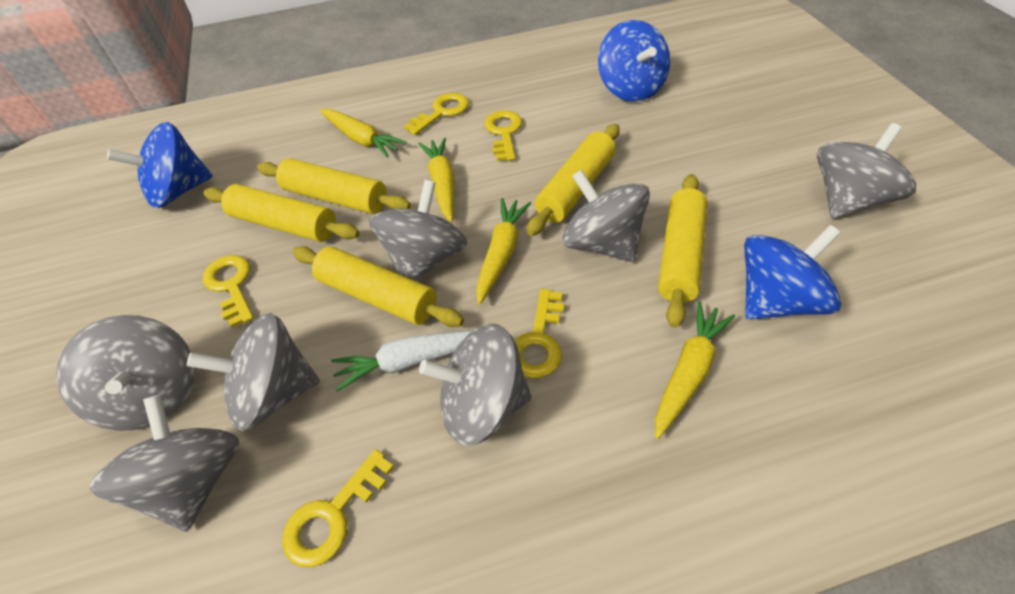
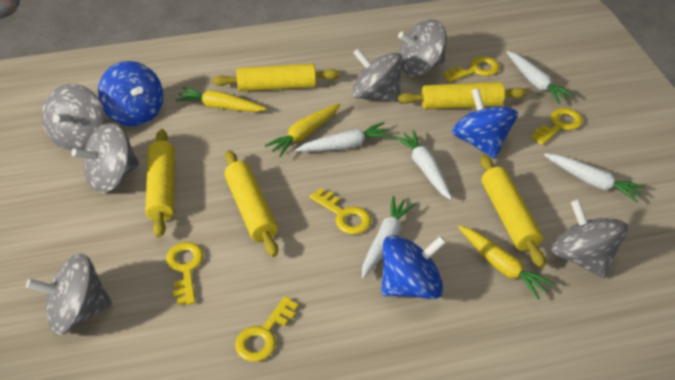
grey spinning top: 7 -> 6
white carrot: 1 -> 5
yellow carrot: 4 -> 3

